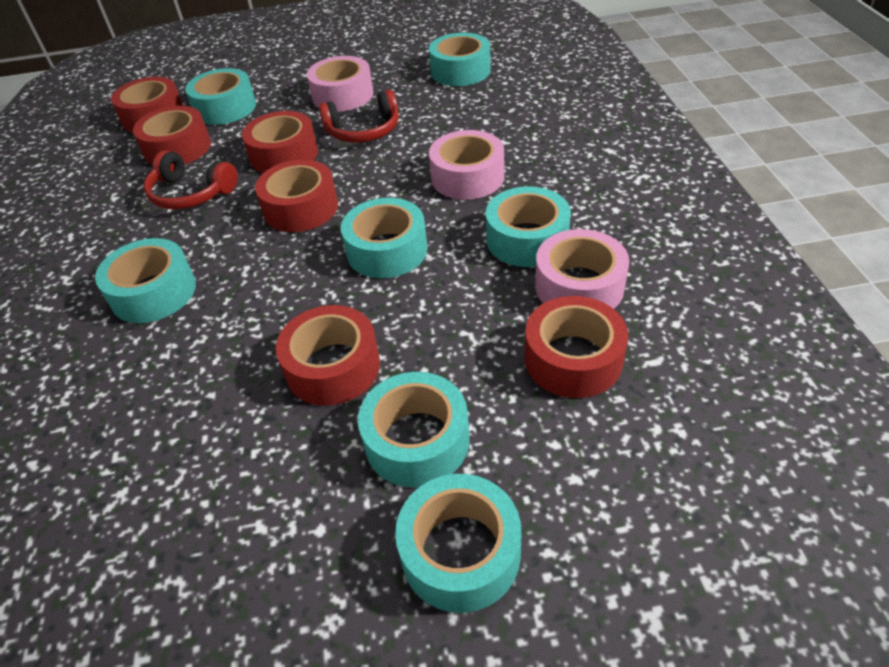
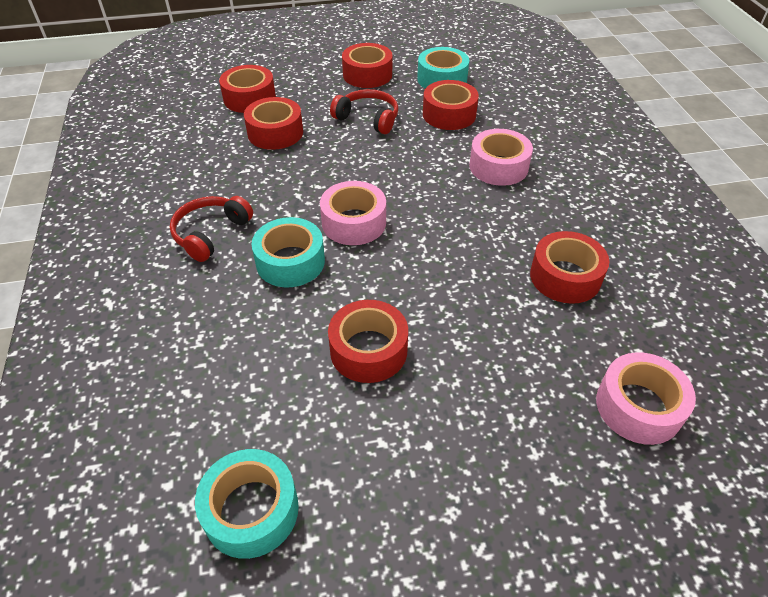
turquoise tape: 7 -> 3

